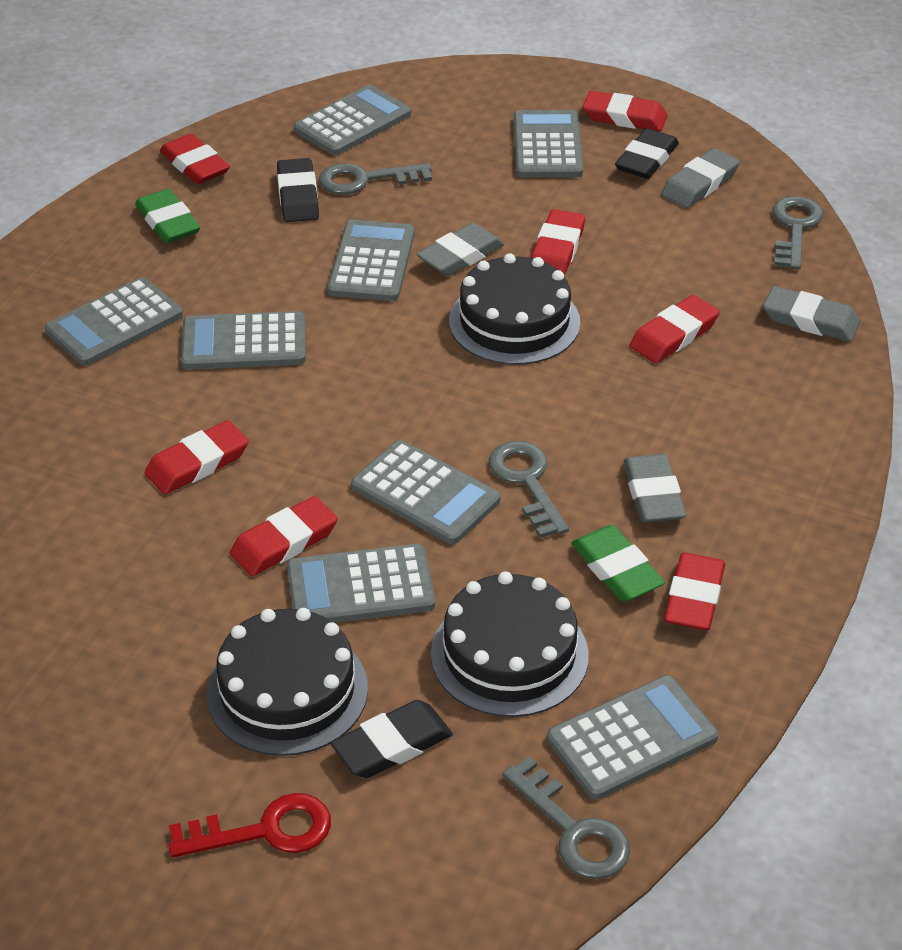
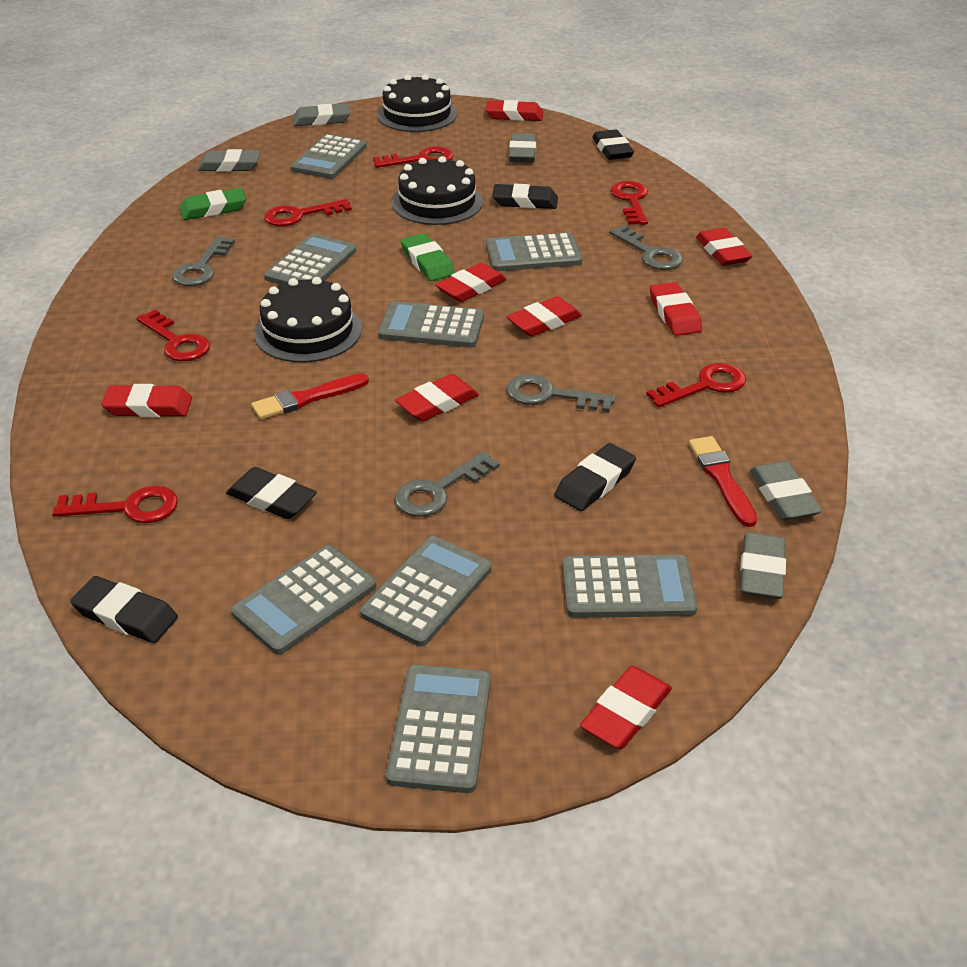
black eraser: 3 -> 5
grey eraser: 4 -> 5
red brush: 0 -> 2
red eraser: 7 -> 8
red key: 1 -> 6

